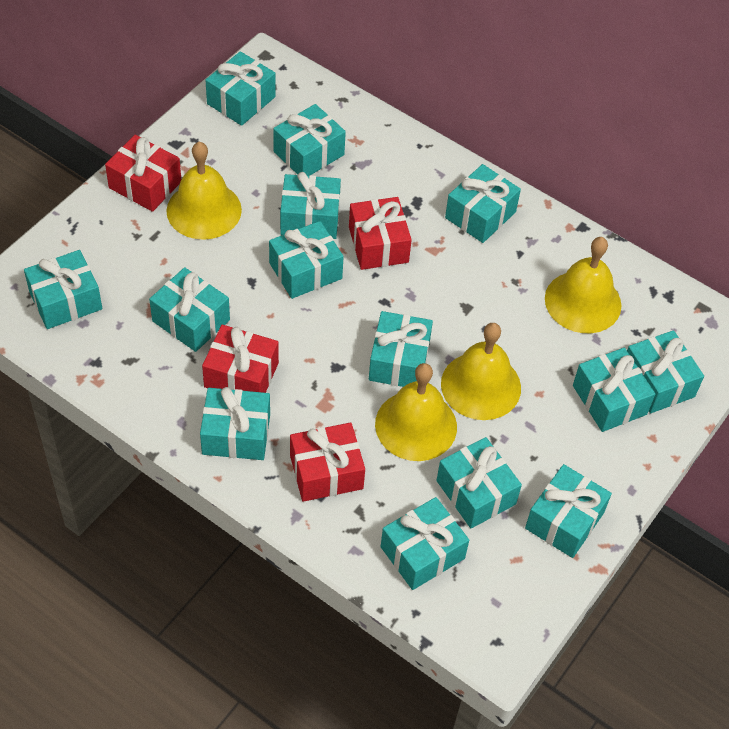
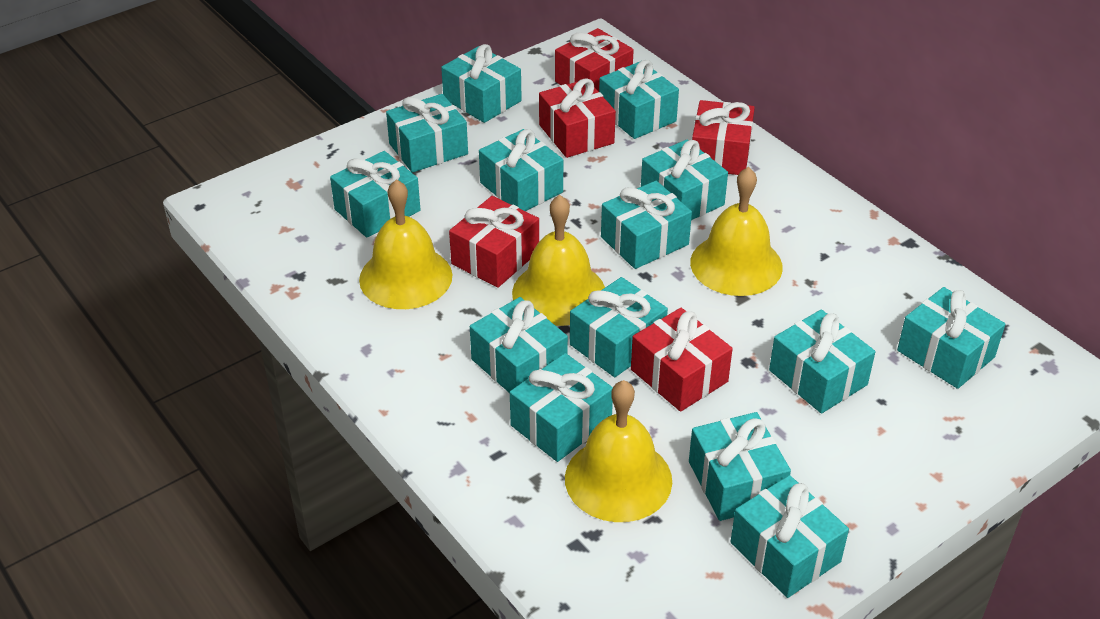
red gift: 4 -> 5

